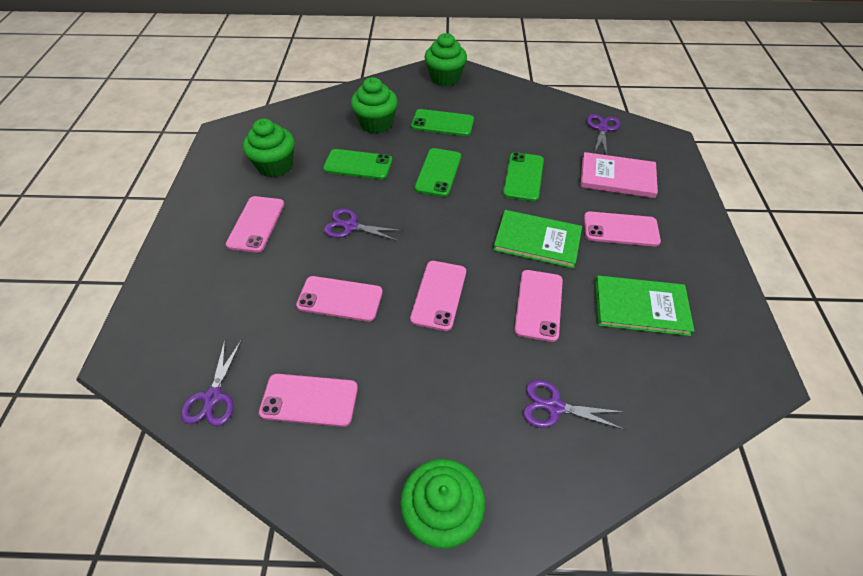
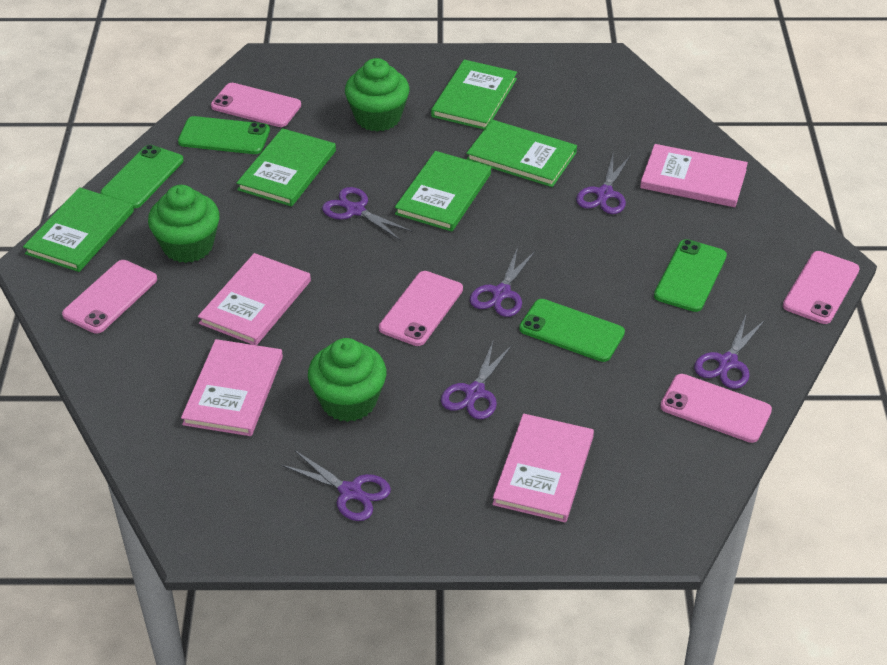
green book: 2 -> 5
green cupcake: 4 -> 3
pink book: 1 -> 4
pink phone: 6 -> 5
purple scissors: 4 -> 6

